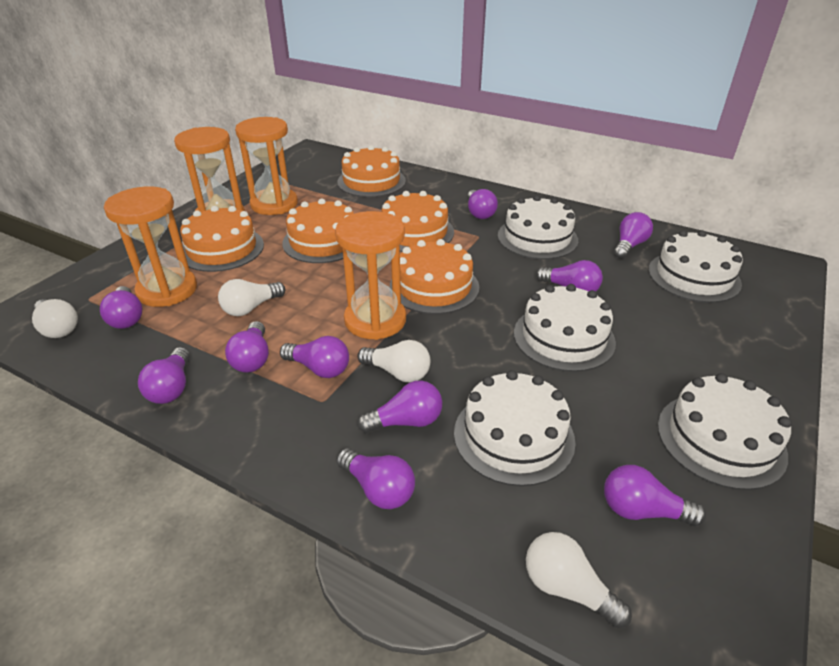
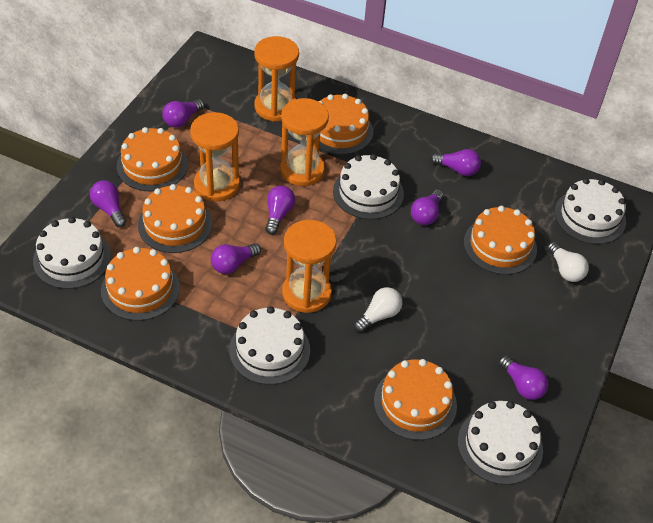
orange cake: 5 -> 6
purple light bulb: 10 -> 7
white light bulb: 4 -> 2

